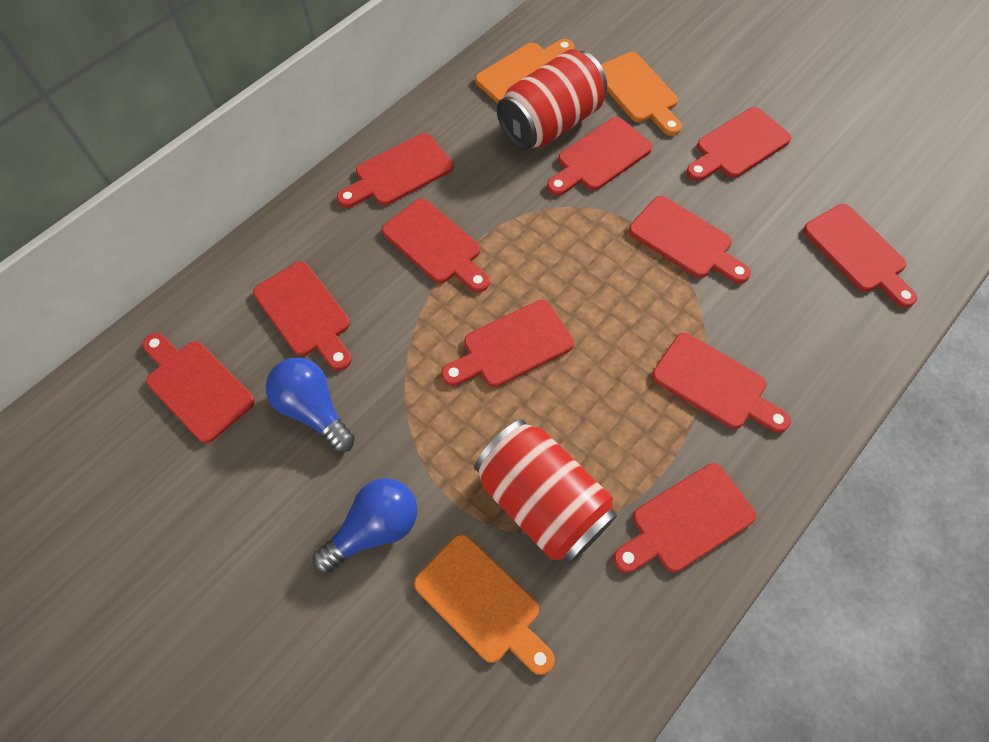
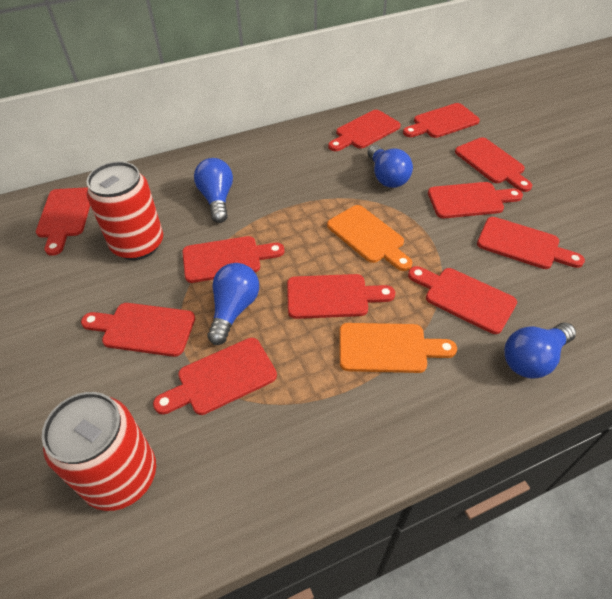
blue light bulb: 2 -> 4
orange cutting board: 3 -> 2

